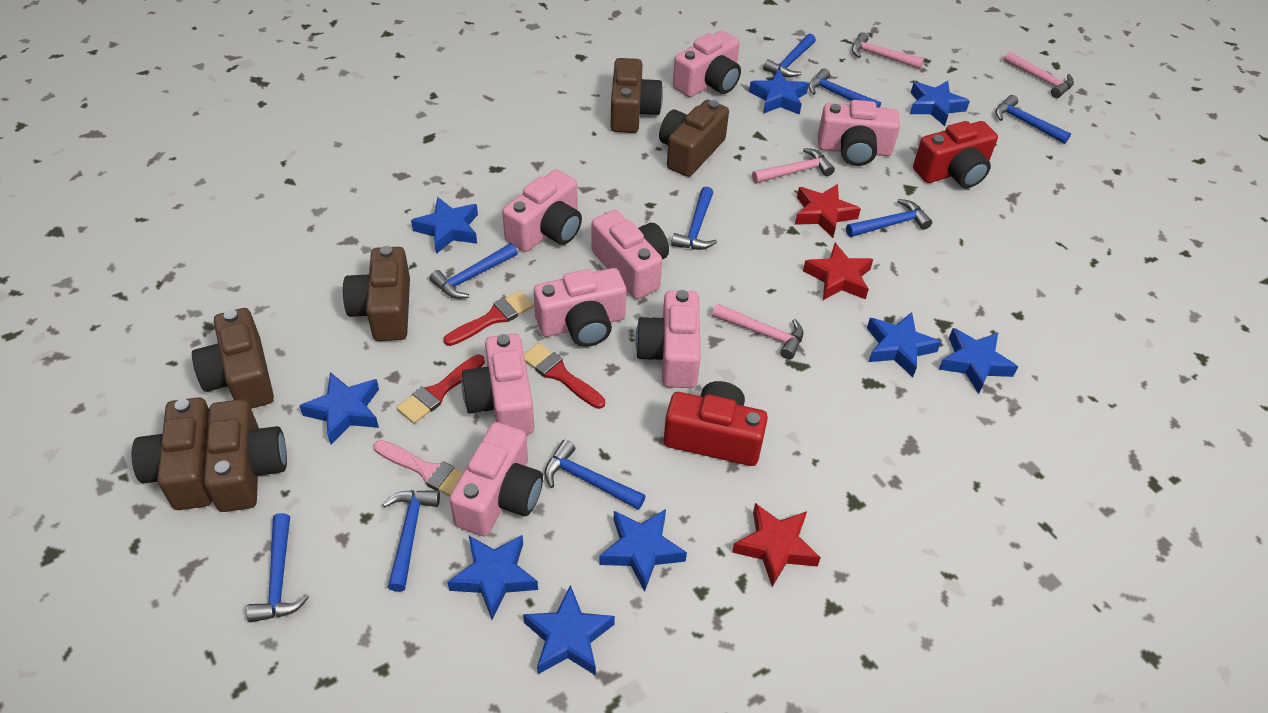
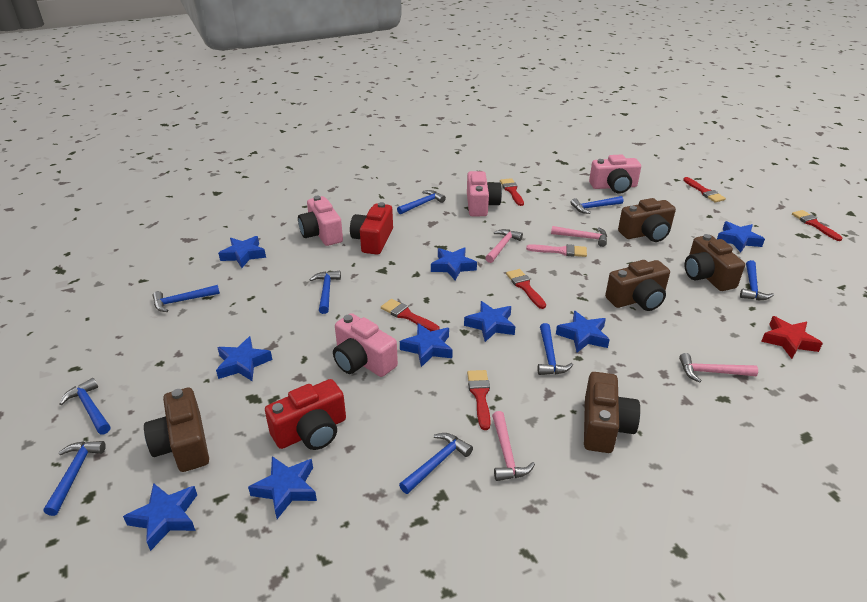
brown camera: 6 -> 5
pink camera: 8 -> 4
red brush: 3 -> 6
red star: 3 -> 1

